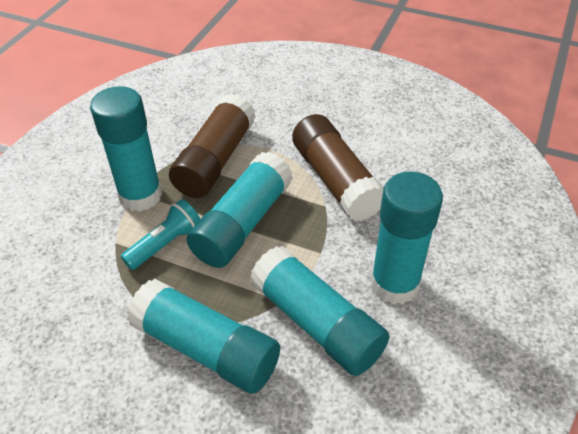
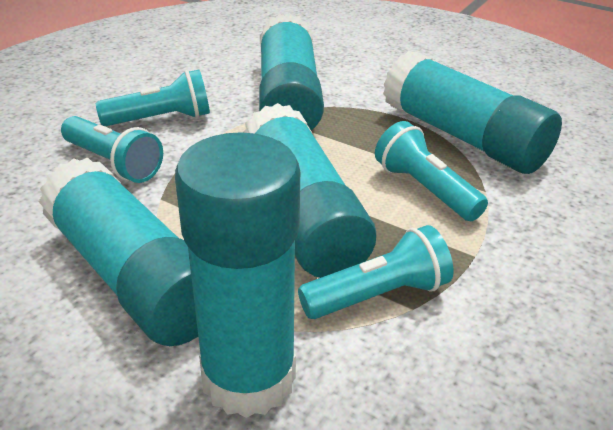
brown glue stick: 2 -> 0
turquoise flashlight: 1 -> 4

